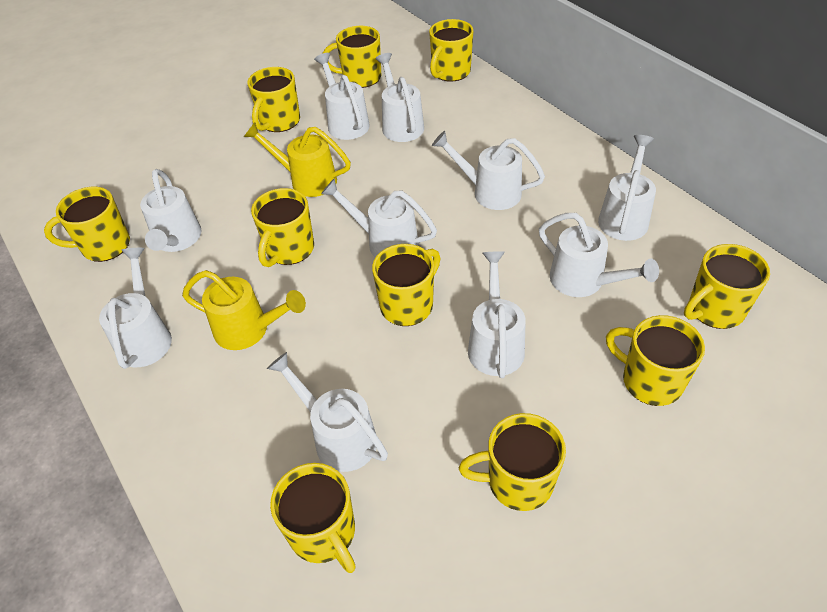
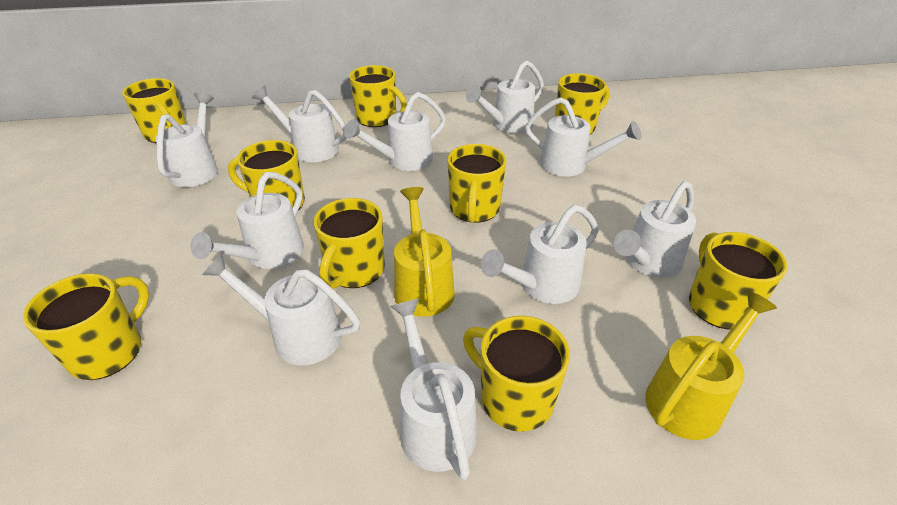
yellow mug: 10 -> 9

